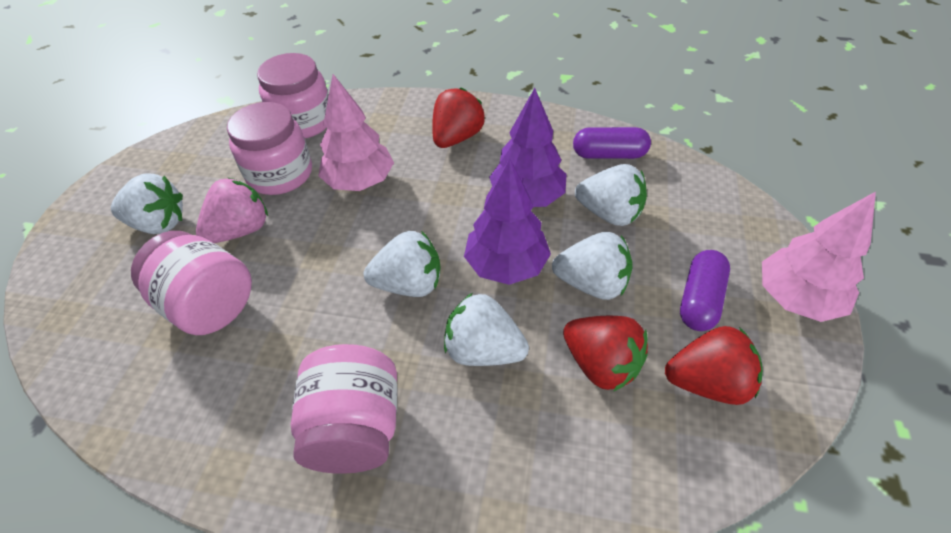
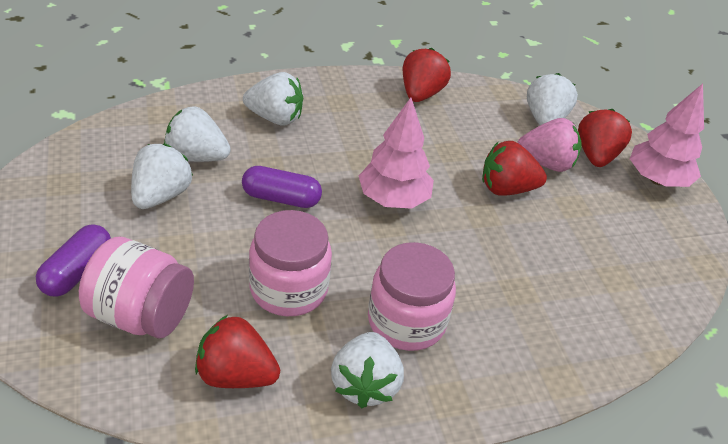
pink jar: 4 -> 3
purple tree: 2 -> 0
red strawberry: 3 -> 4

